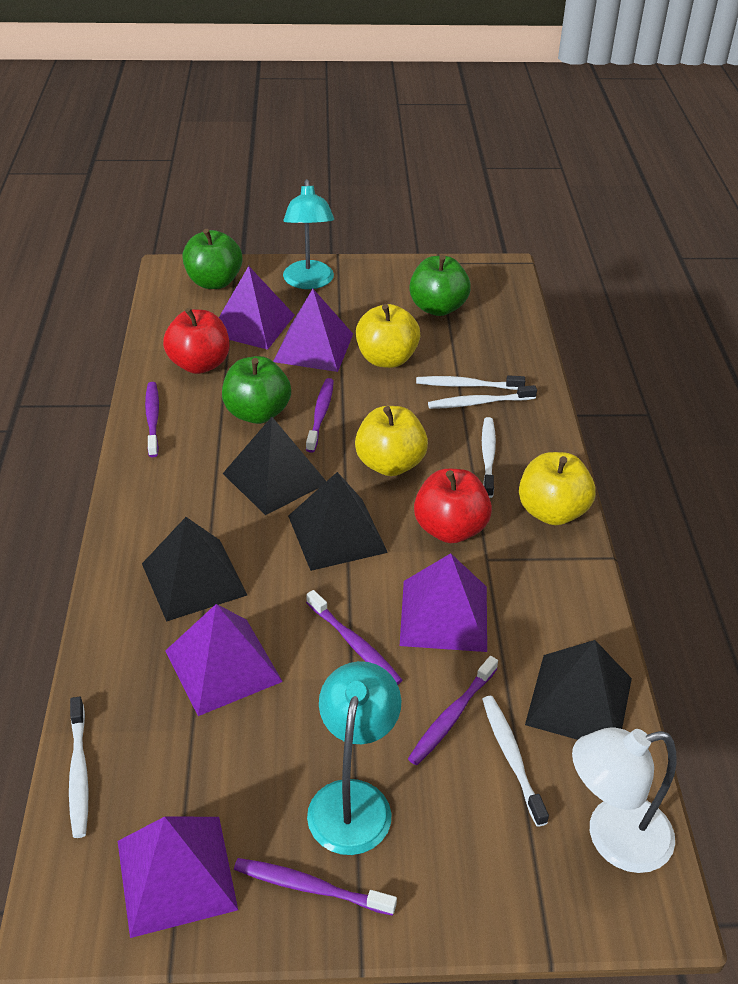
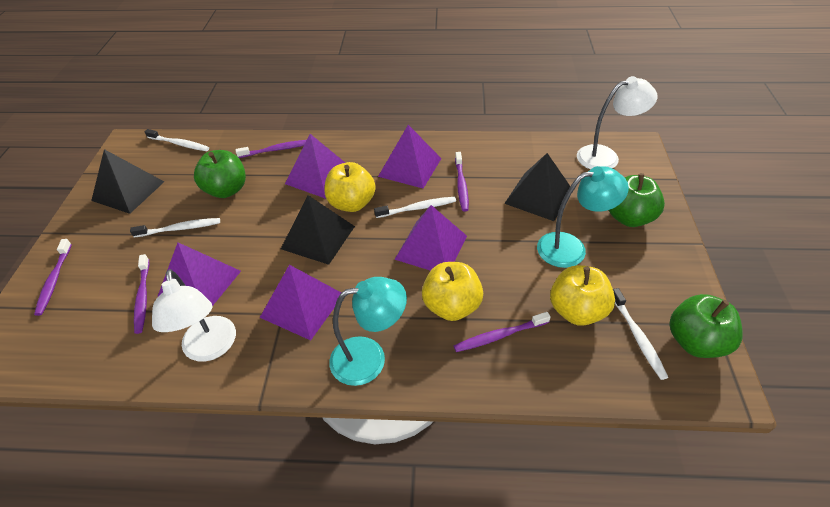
black pyramid: 4 -> 3
red apple: 2 -> 0
white lamp: 1 -> 2
white toothbrush: 5 -> 4

